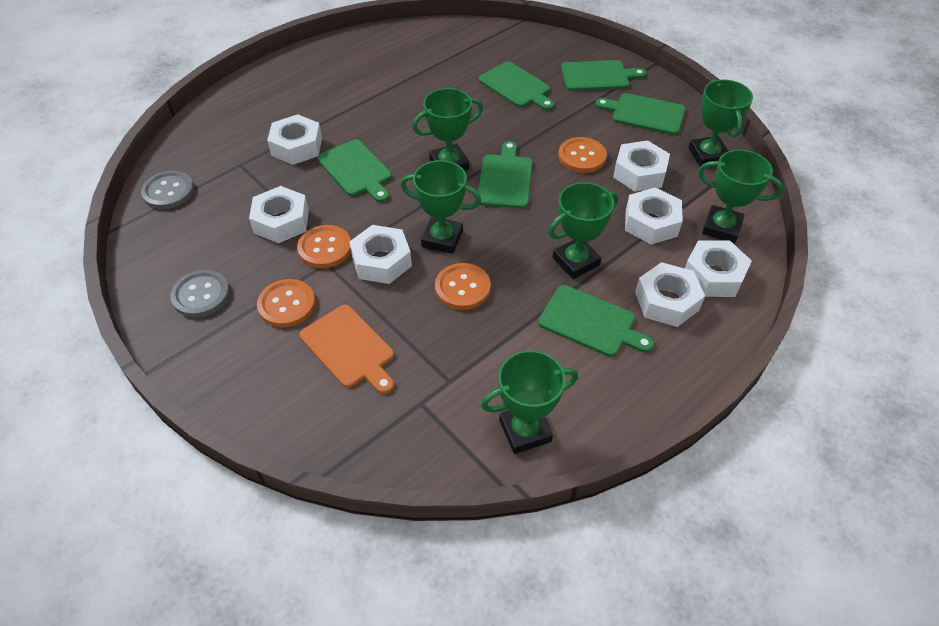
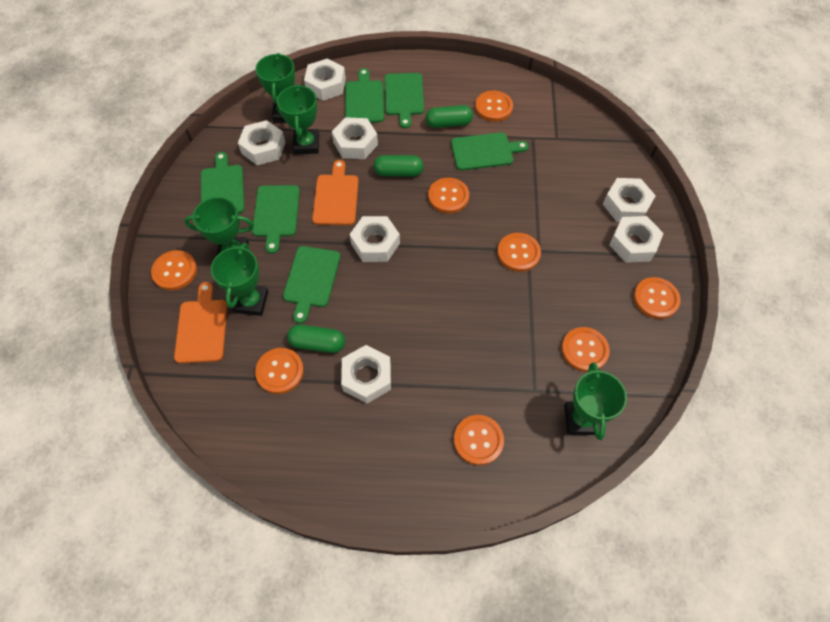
green capsule: 0 -> 3
green trophy: 6 -> 5
grey button: 2 -> 0
orange button: 4 -> 8
orange cutting board: 1 -> 2

